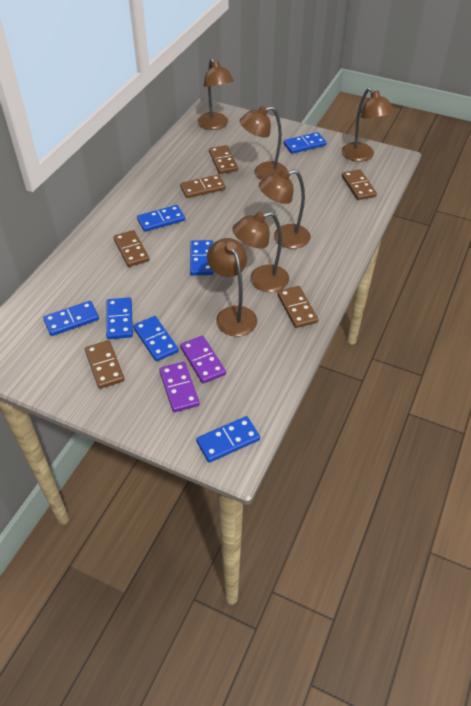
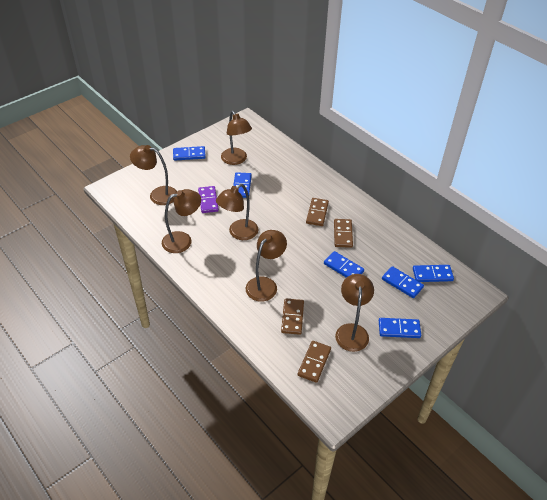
blue domino: 7 -> 6
brown domino: 6 -> 4
purple domino: 2 -> 1

